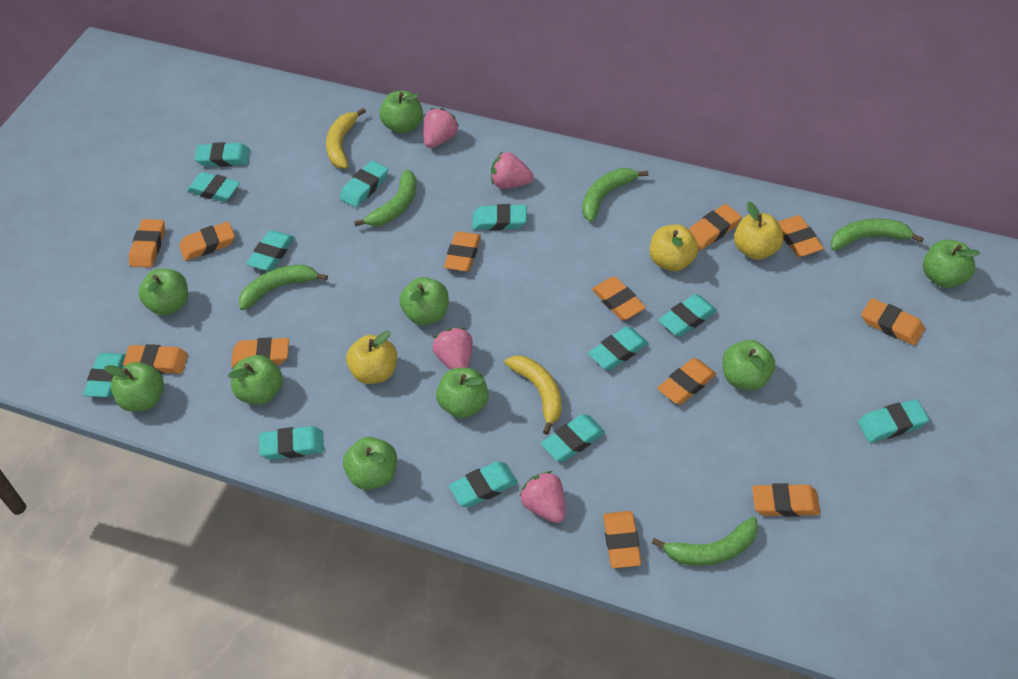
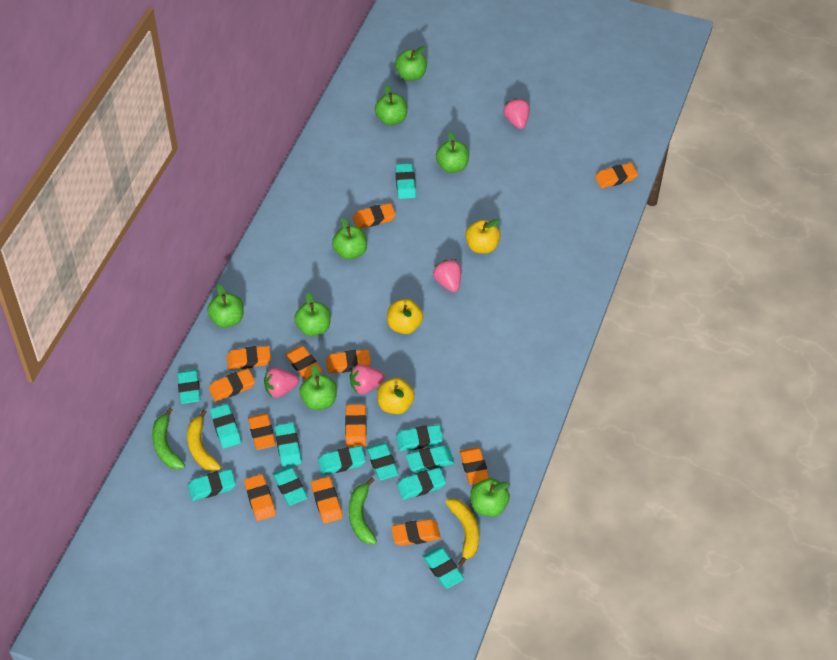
green apple: 9 -> 8
green banana: 5 -> 2

